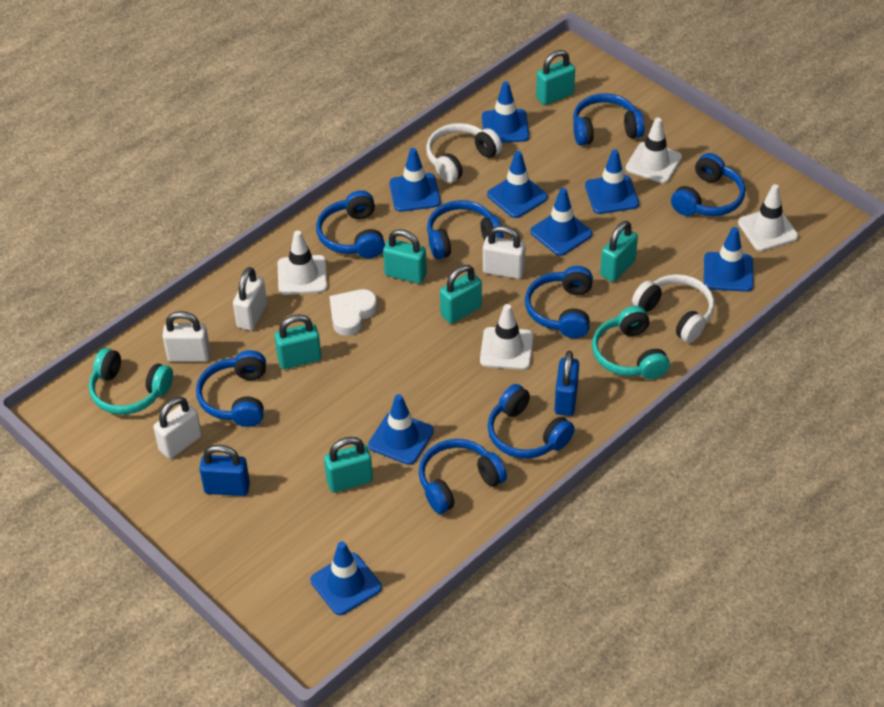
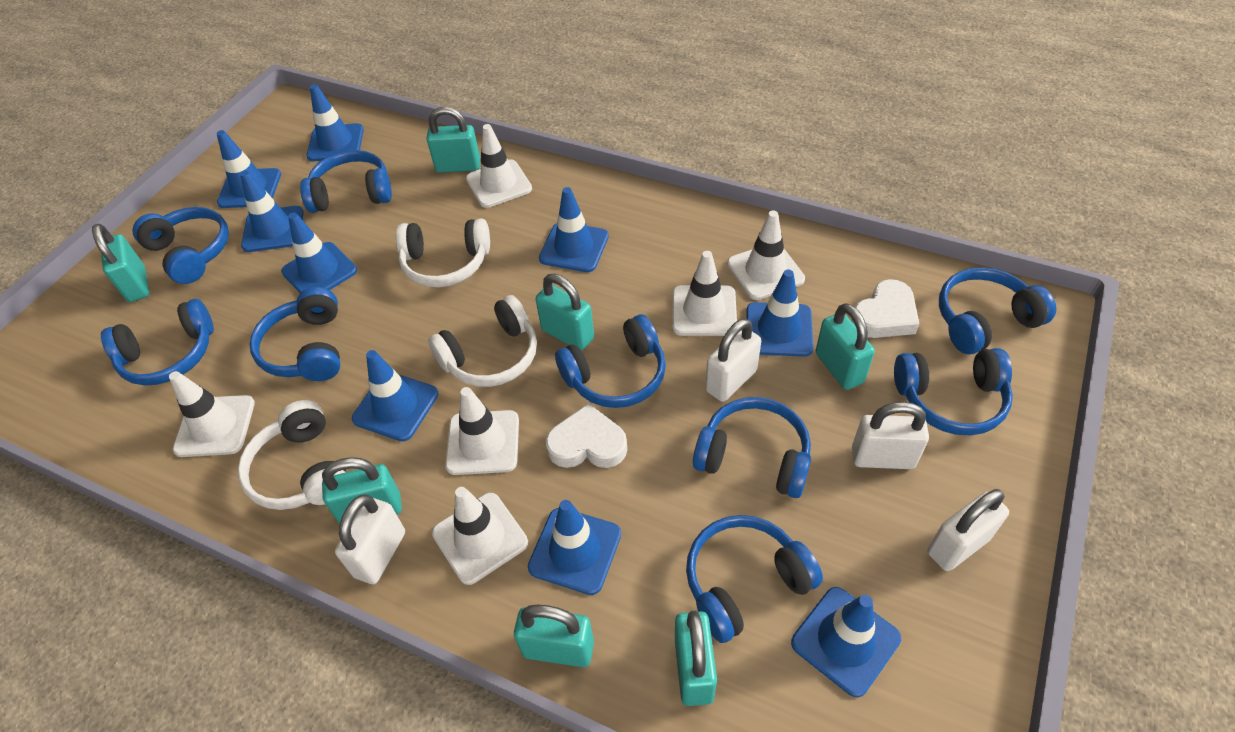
blue headphones: 8 -> 9
blue padlock: 2 -> 0
blue traffic cone: 8 -> 9
turquoise headphones: 2 -> 0
turquoise padlock: 6 -> 7
white headphones: 2 -> 3
white heart: 1 -> 2
white traffic cone: 4 -> 6

